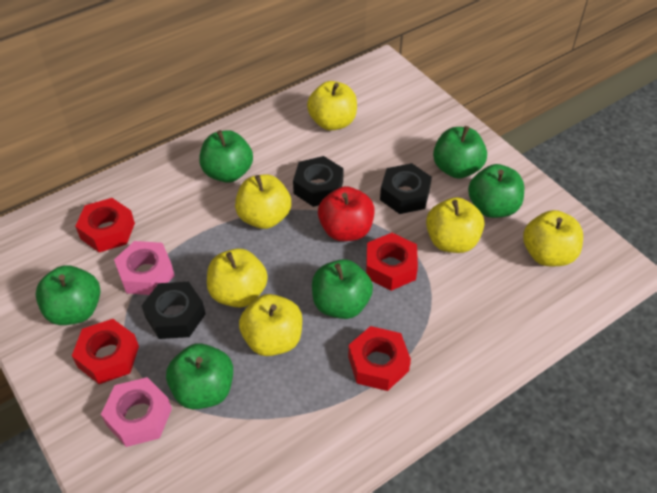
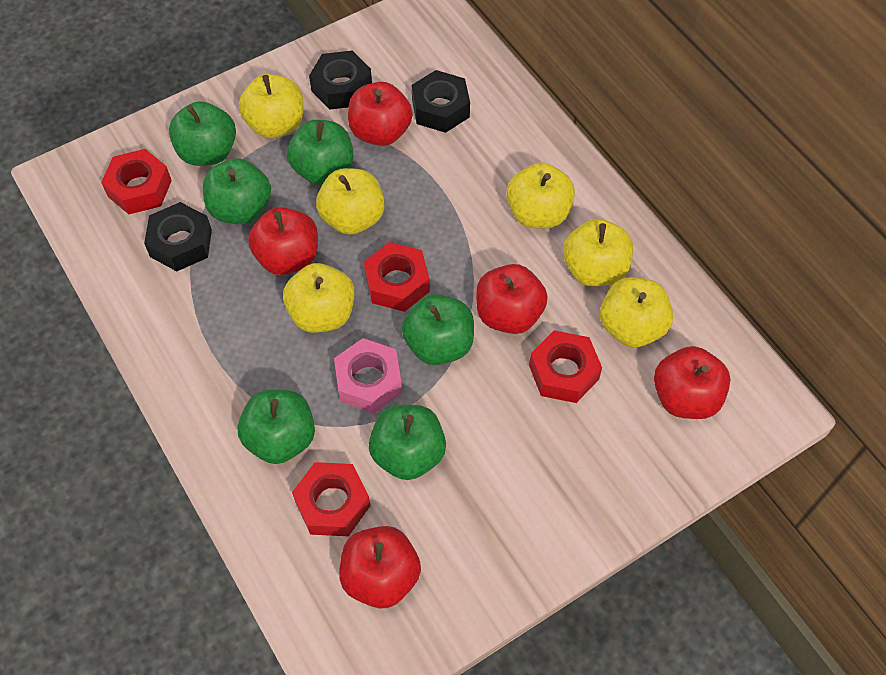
pink nut: 2 -> 1
red apple: 1 -> 5

